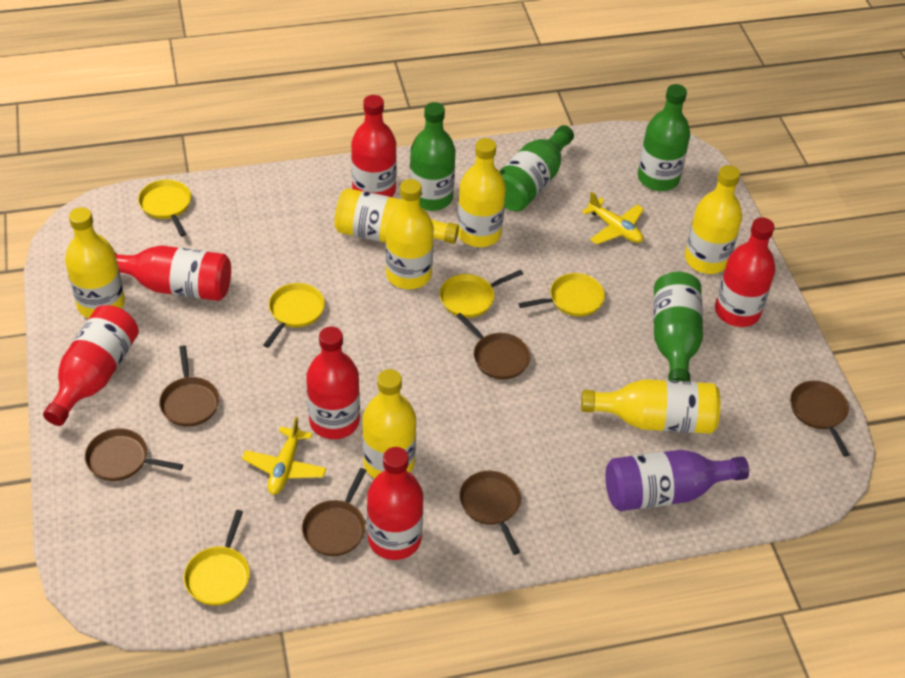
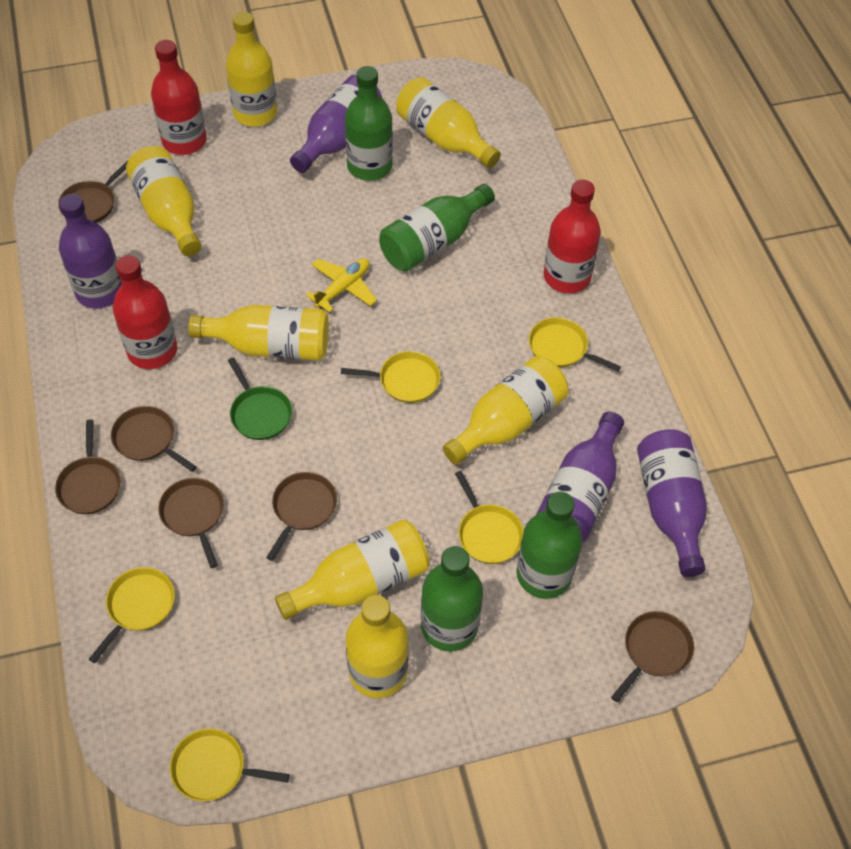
green pan: 0 -> 1
purple bottle: 1 -> 4
red bottle: 6 -> 3
yellow plane: 2 -> 1

